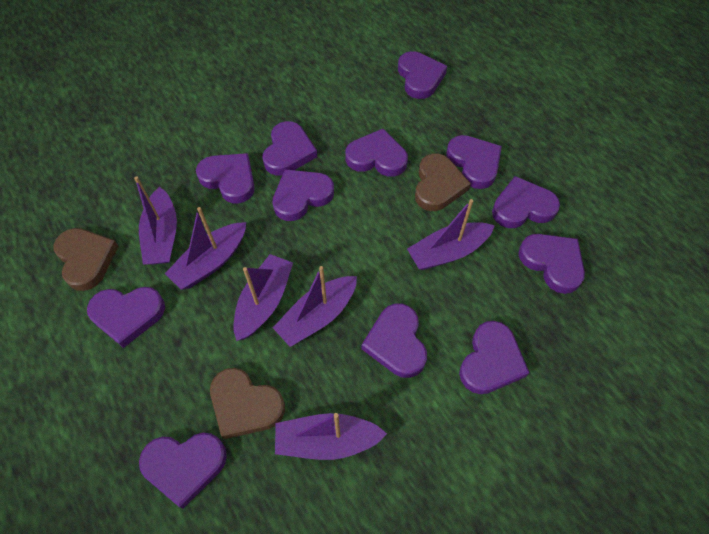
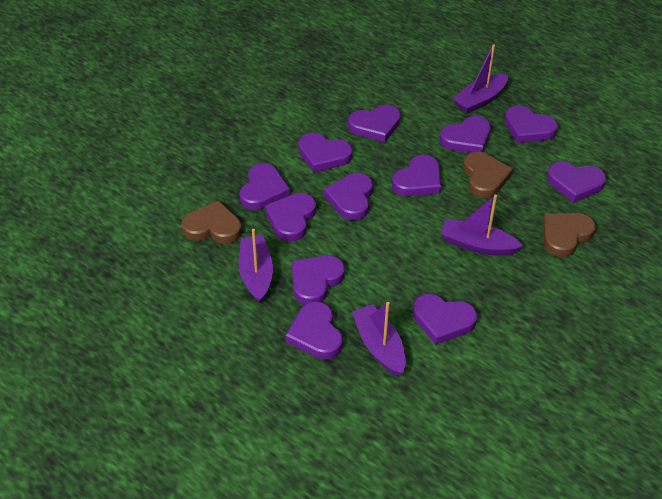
purple boat: 6 -> 4

